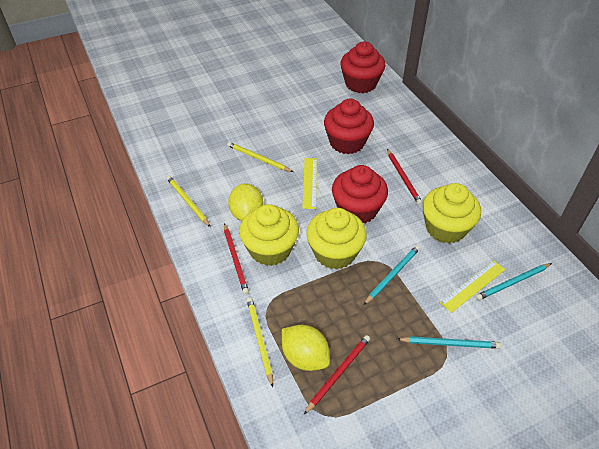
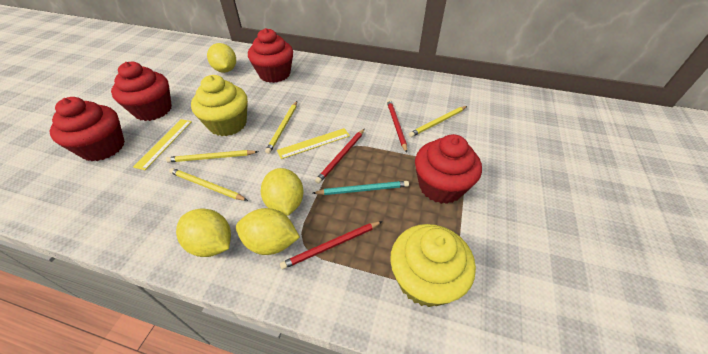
red cupcake: 3 -> 4
turquoise pencil: 3 -> 1
yellow cupcake: 3 -> 2
yellow lemon: 2 -> 4
yellow pencil: 3 -> 4

